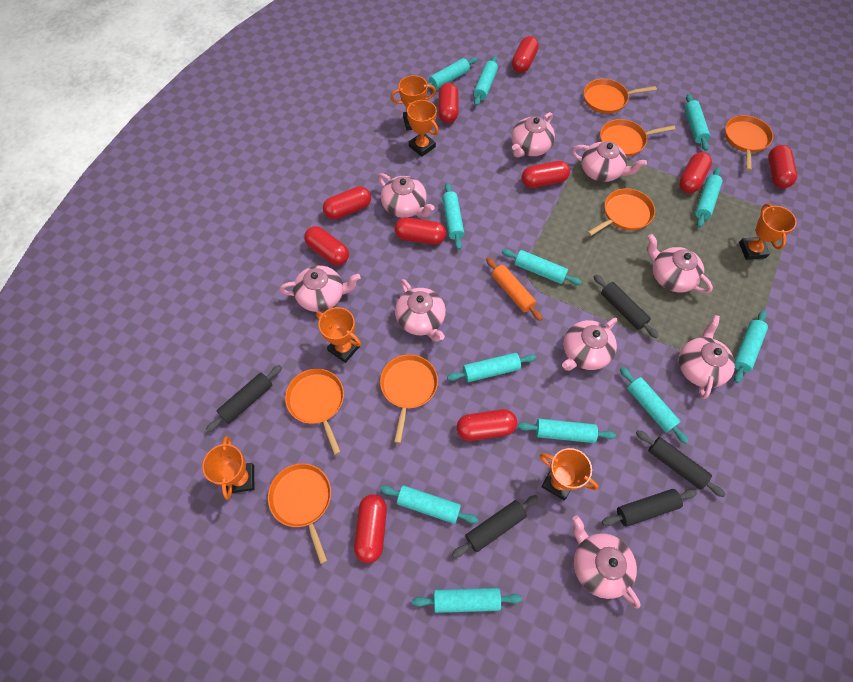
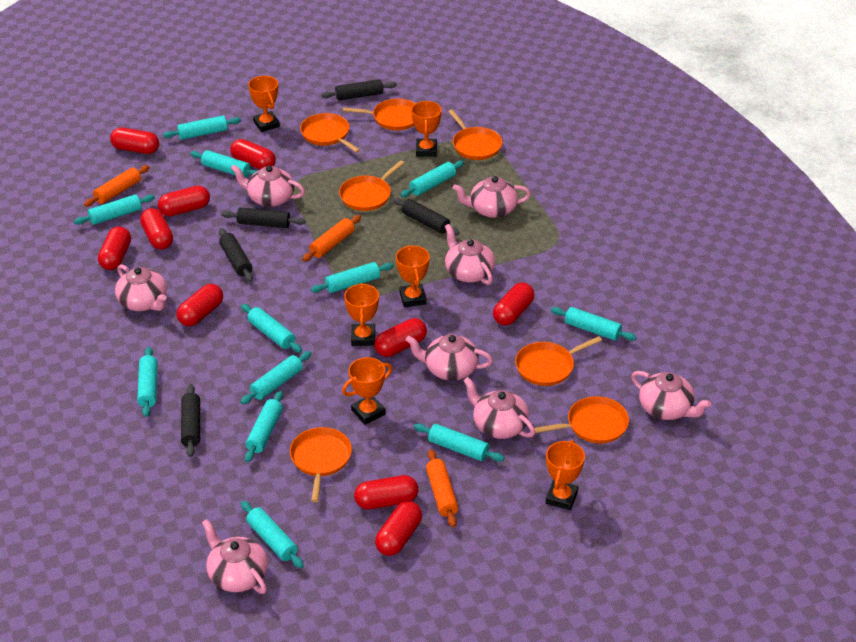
orange rolling pin: 1 -> 3
pink teapot: 9 -> 8

